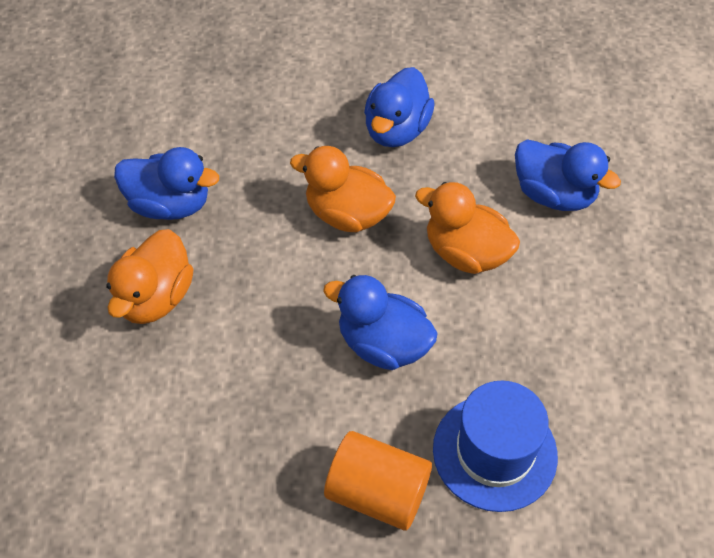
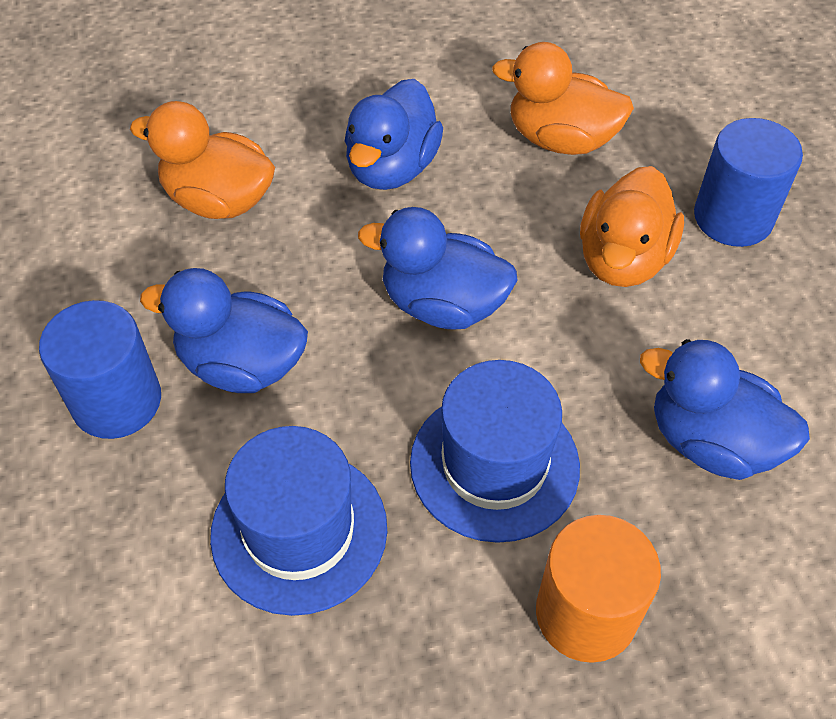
blue cylinder: 0 -> 2
blue hat: 1 -> 2

